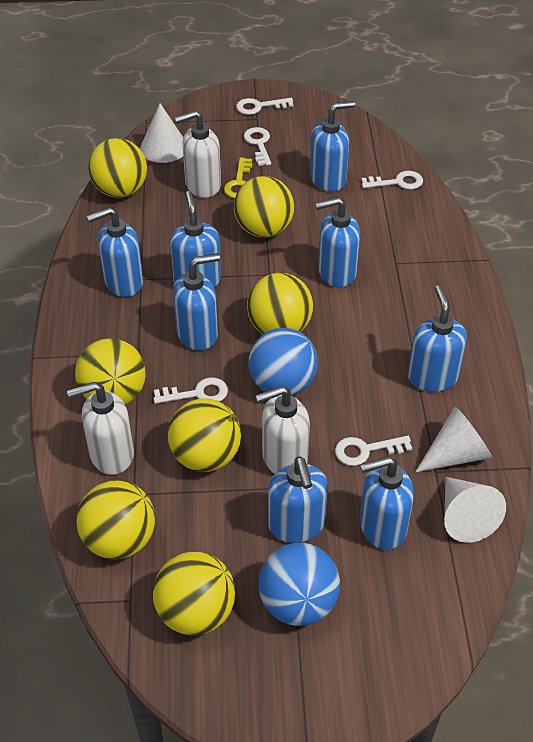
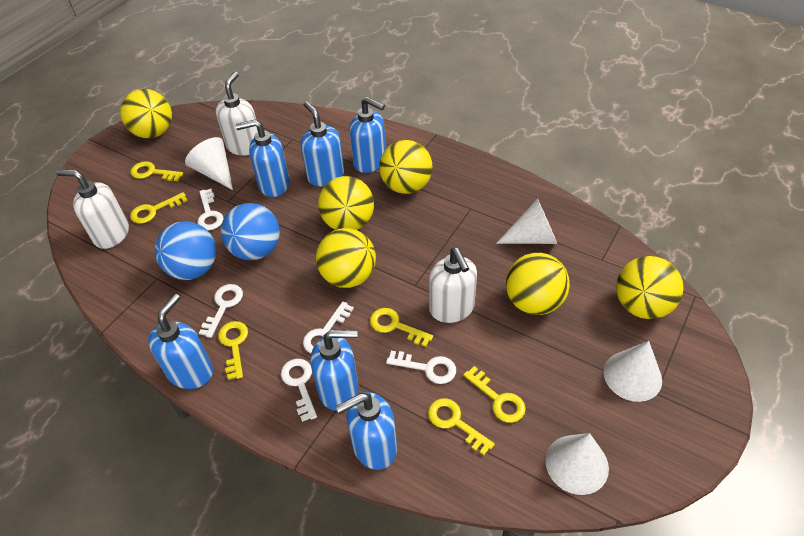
blue soap dispenser: 8 -> 6
white cone: 3 -> 4
yellow ball: 7 -> 6
yellow key: 1 -> 6

